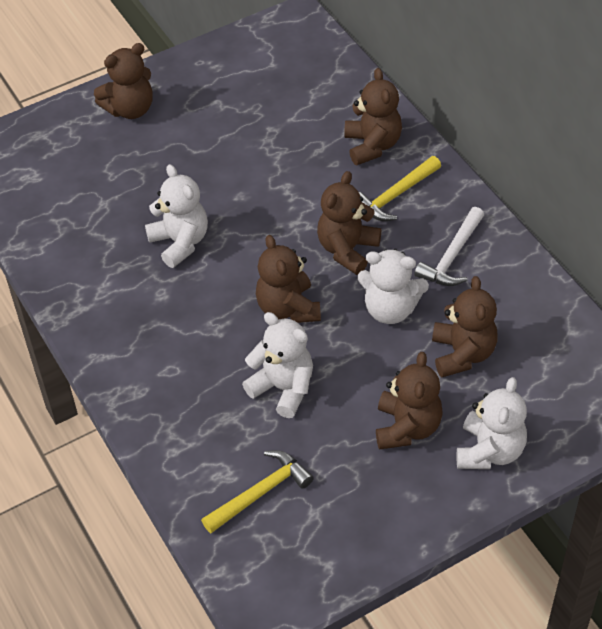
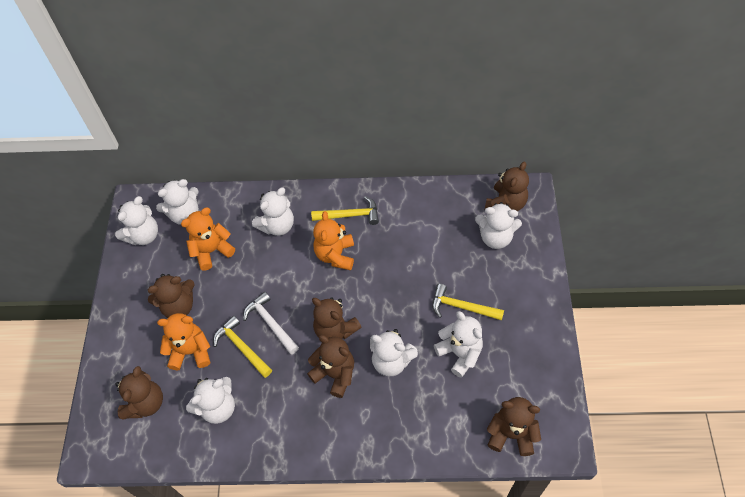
orange teddy bear: 0 -> 3
white teddy bear: 4 -> 7
yellow hammer: 2 -> 3

